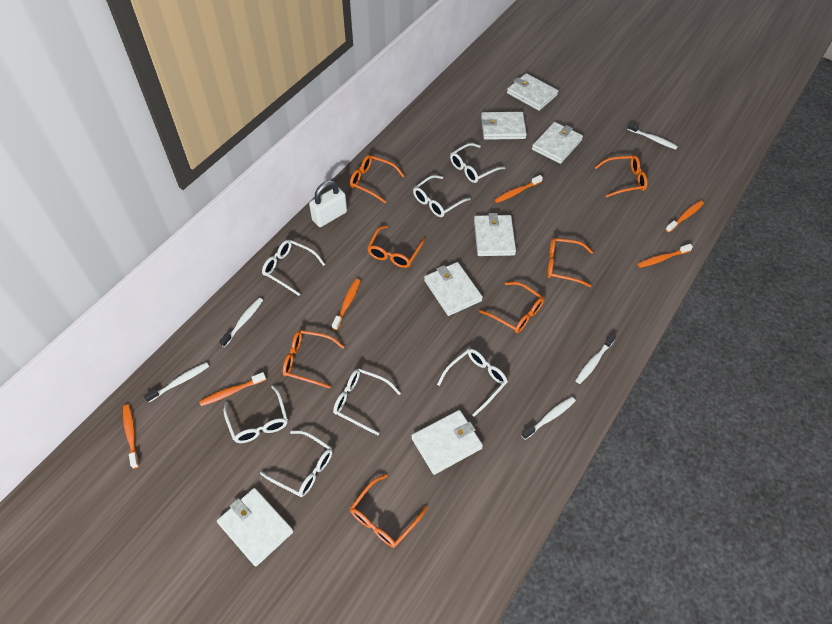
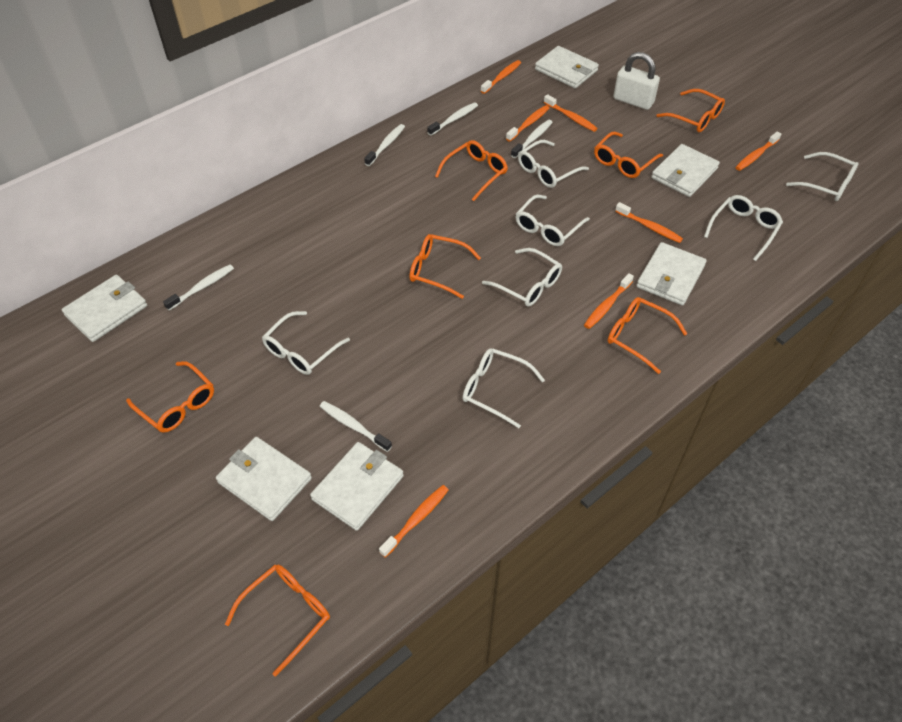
orange toothbrush: 6 -> 7
white wallet: 7 -> 6

